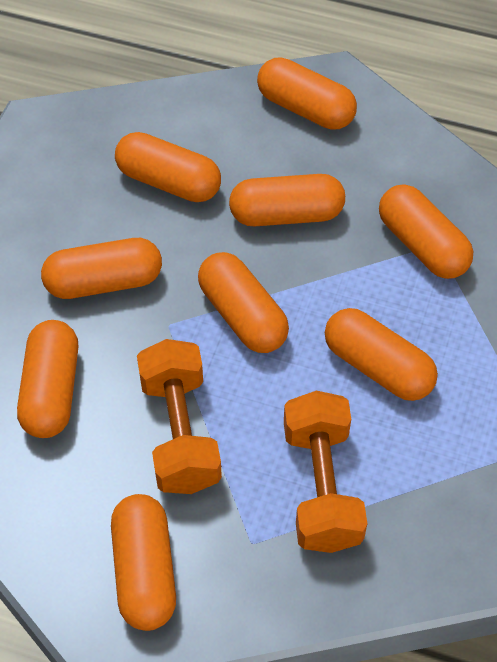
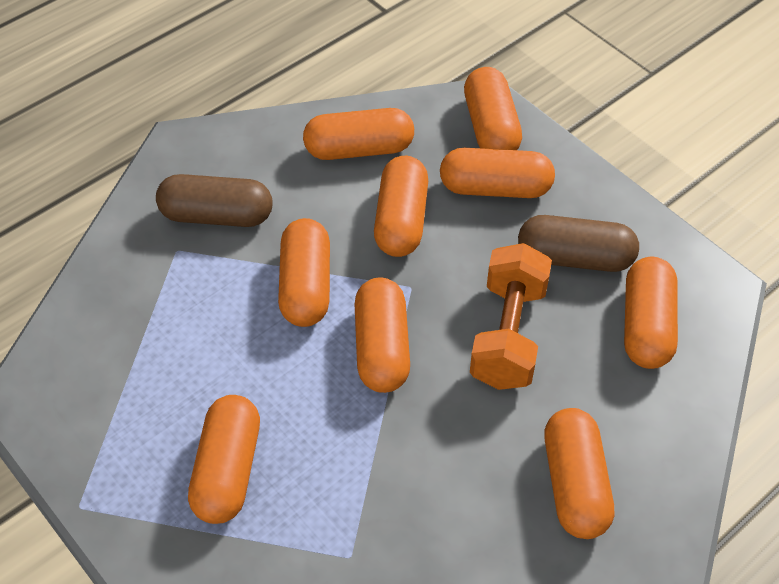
brown capsule: 0 -> 2
orange dumbbell: 2 -> 1

